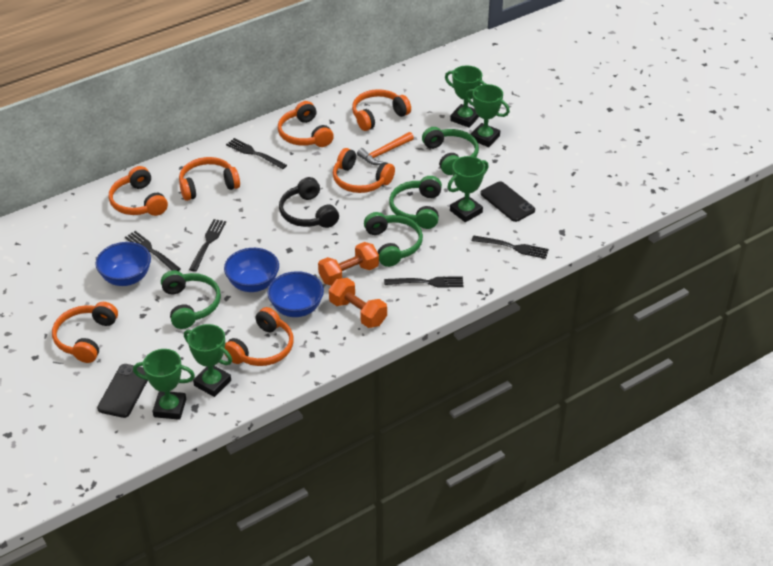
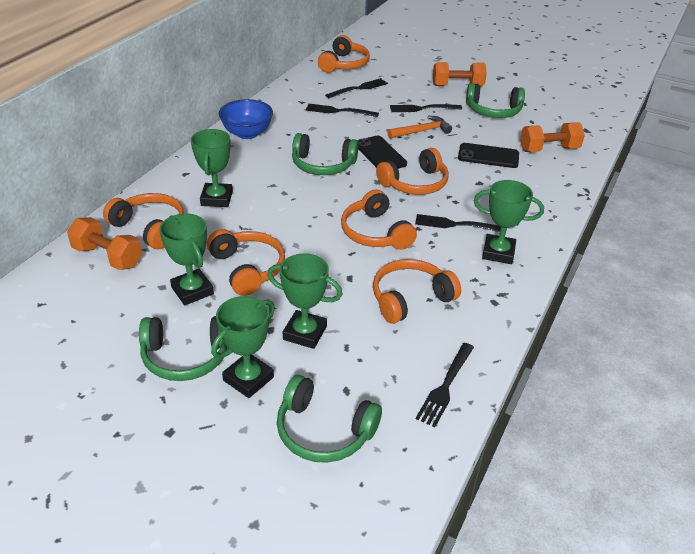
black headphones: 1 -> 0
blue bowl: 3 -> 1
orange dumbbell: 2 -> 3
orange headphones: 7 -> 6

